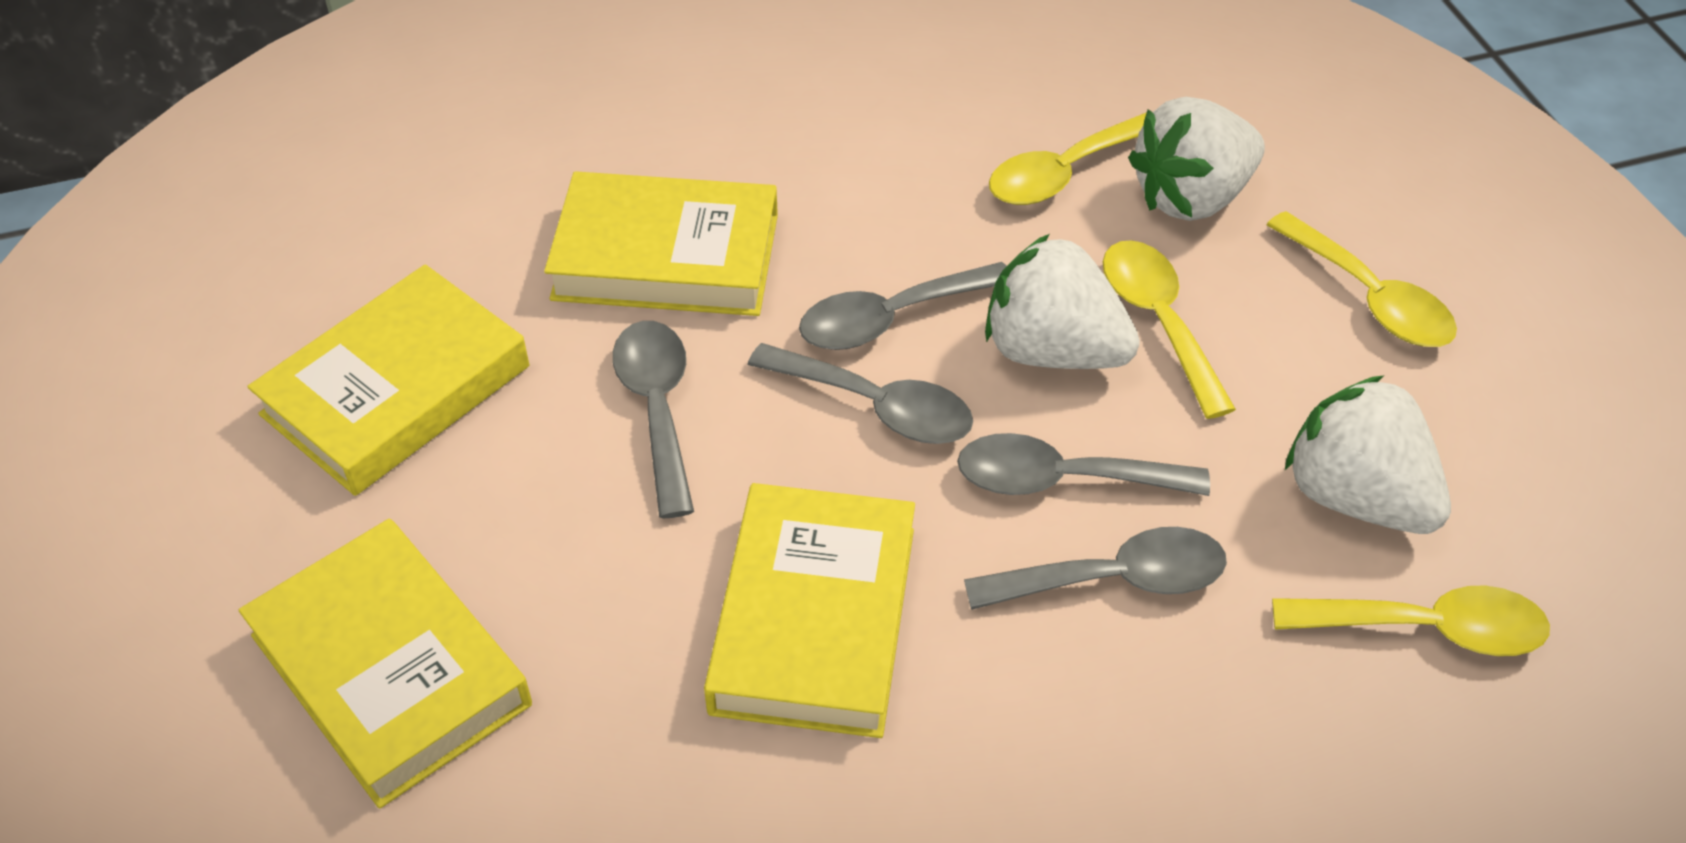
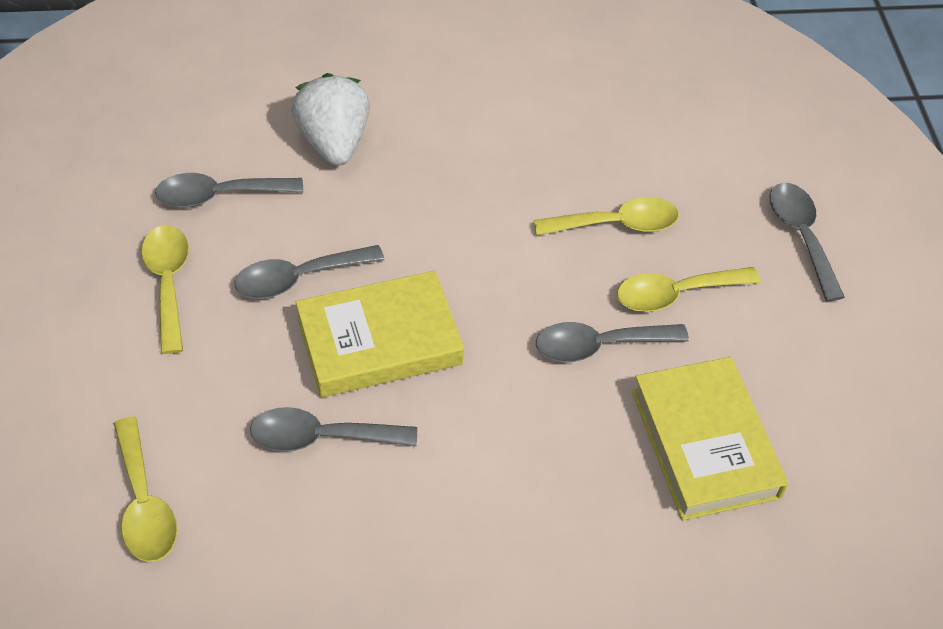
white strawberry: 3 -> 1
yellow book: 4 -> 2

